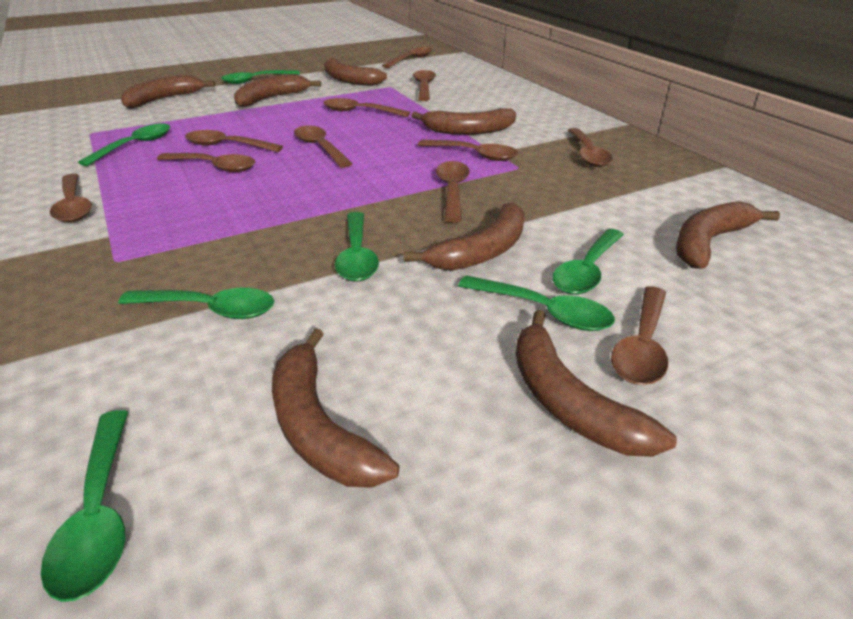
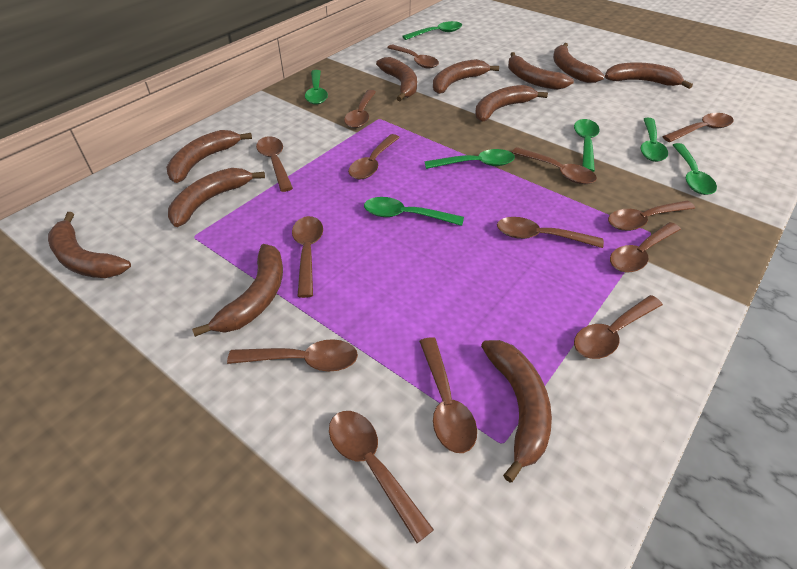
brown banana: 8 -> 11
brown spoon: 11 -> 14

